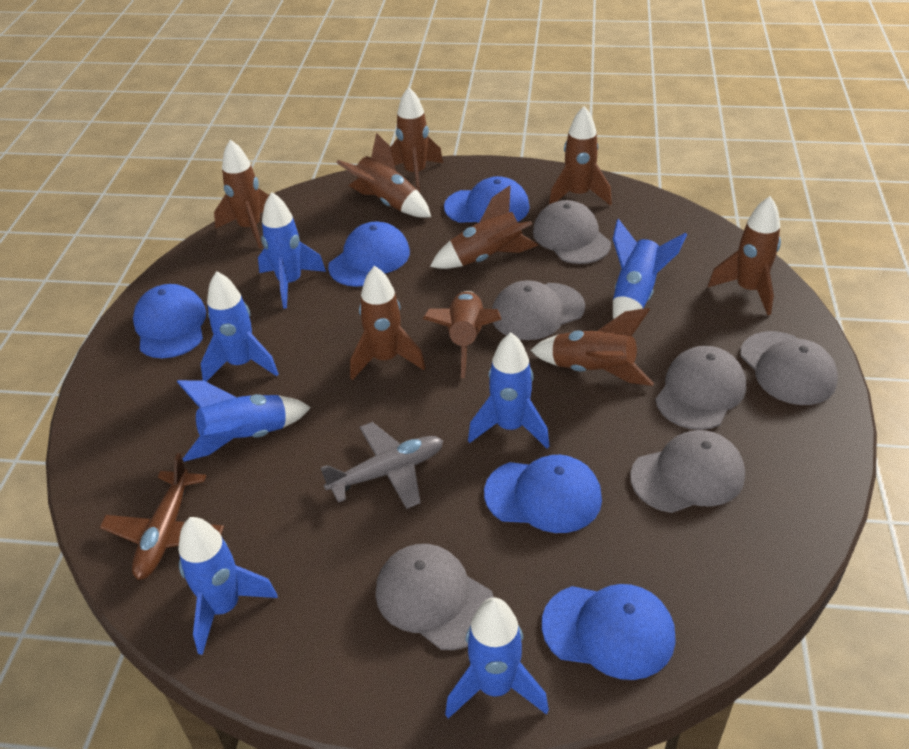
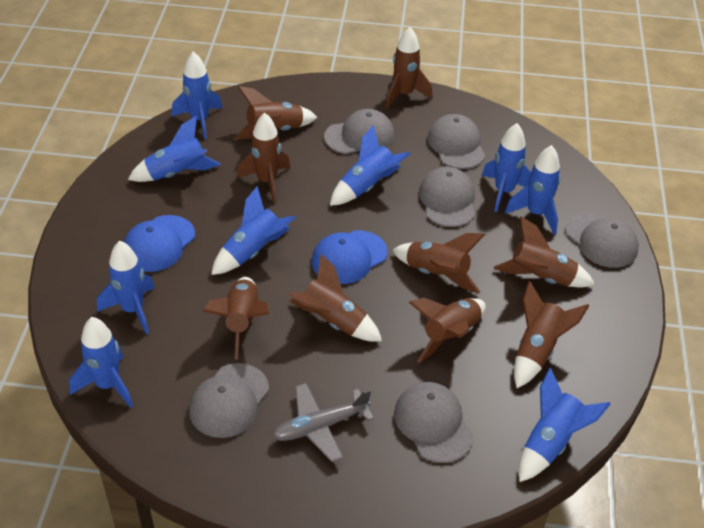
blue cap: 5 -> 2
blue rocket: 7 -> 9
brown plane: 1 -> 0

